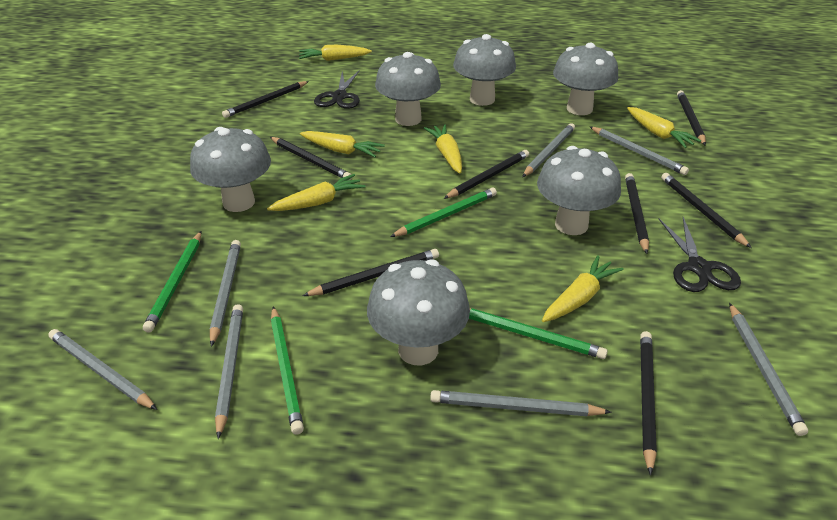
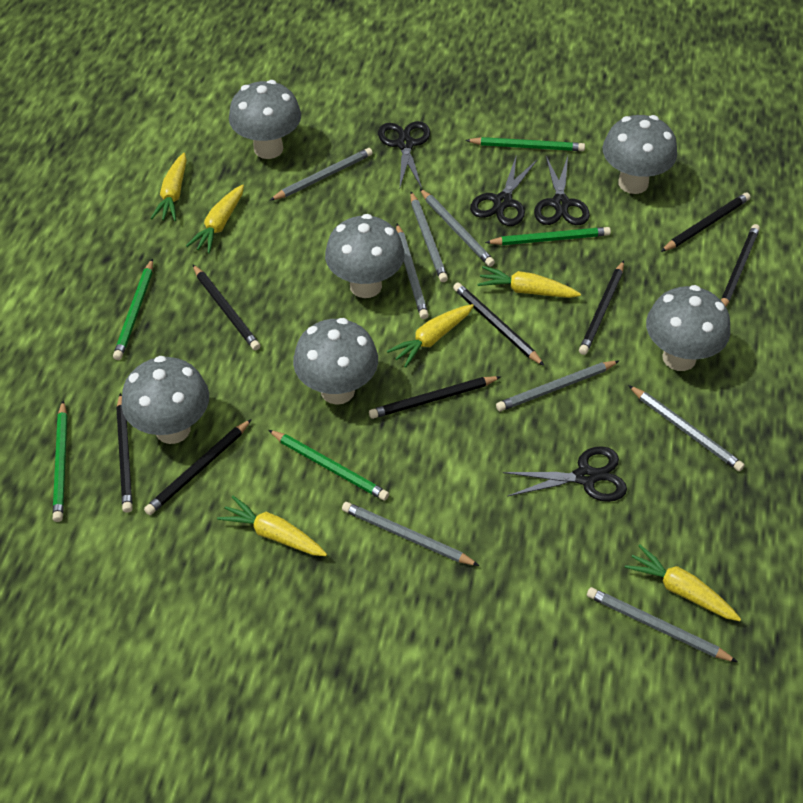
black scissors: 2 -> 4
green pencil: 4 -> 5
grey pencil: 7 -> 8

